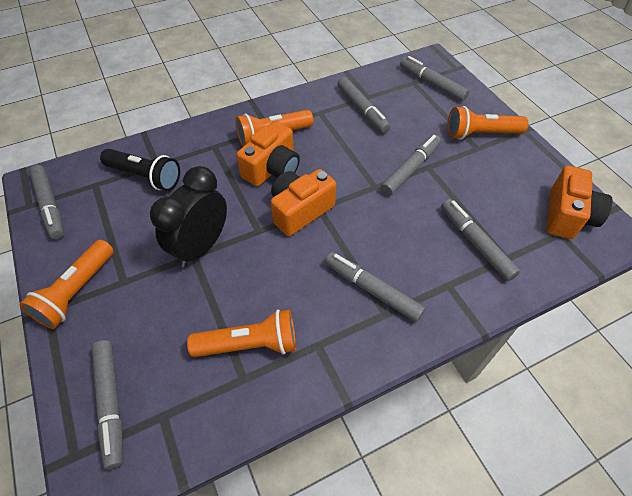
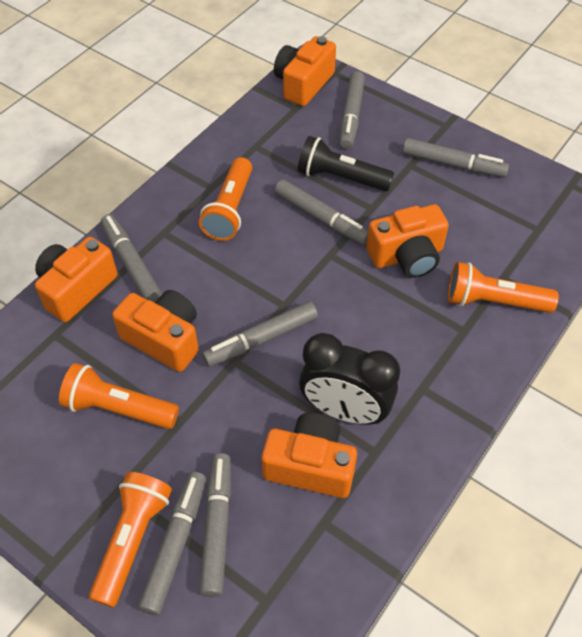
orange camera: 3 -> 5

